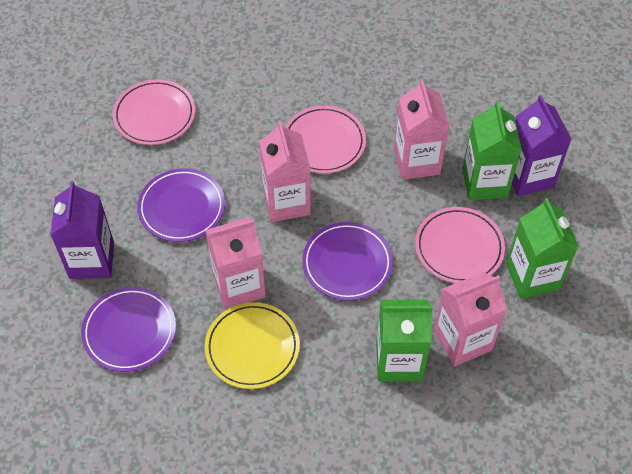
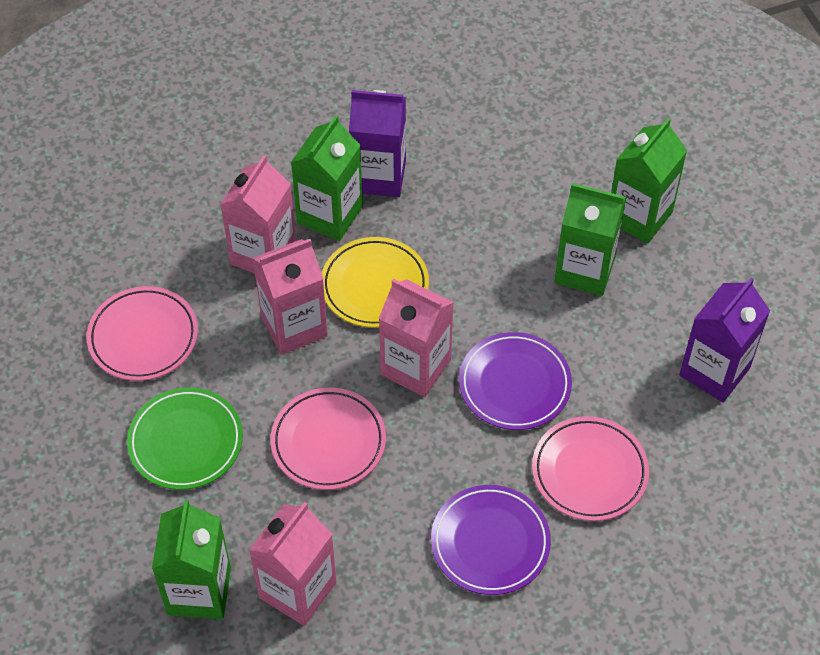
green carton: 3 -> 4
green plate: 0 -> 1
purple plate: 3 -> 2

